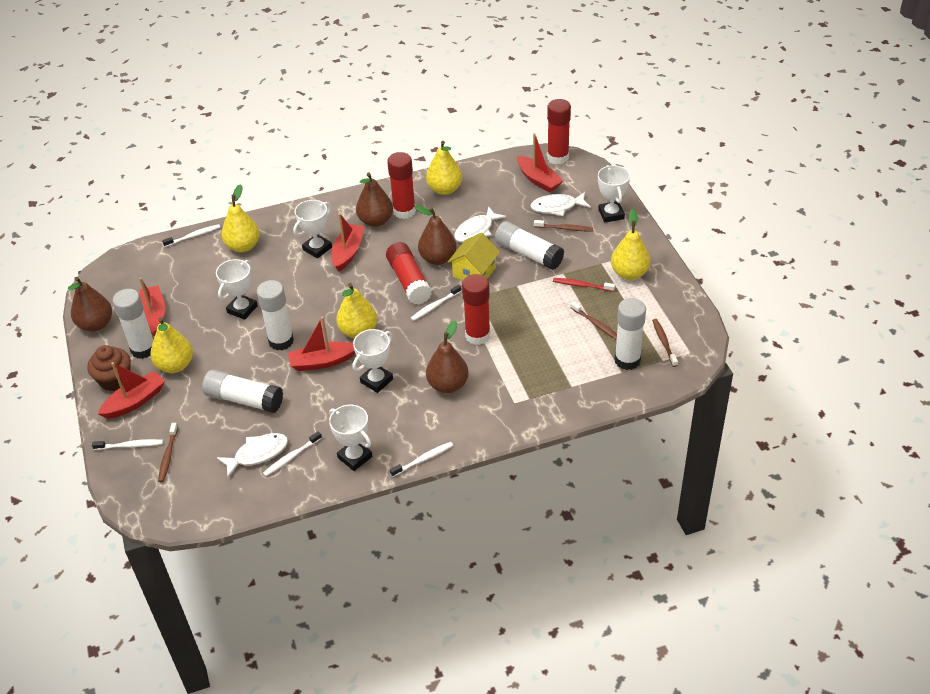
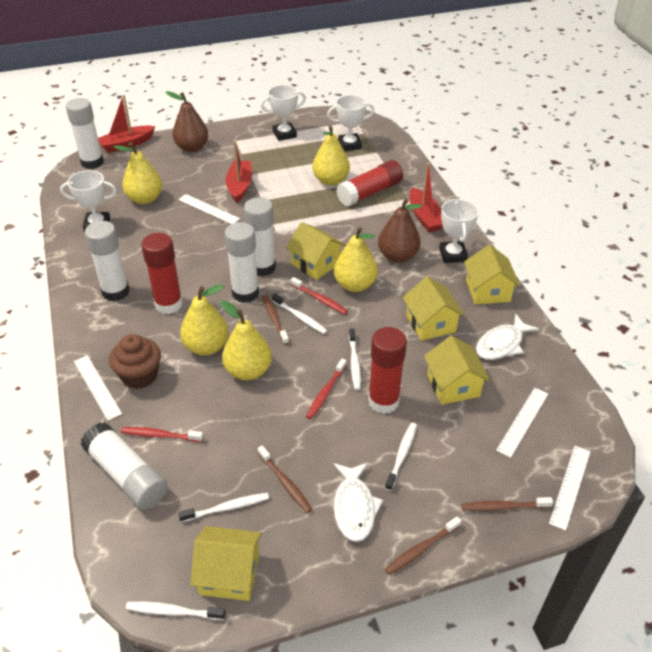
brown pear: 4 -> 2
red boat: 5 -> 3
red glue stick: 4 -> 3
red toothbrush: 1 -> 3
white fish: 3 -> 2
white ruler: 0 -> 4
white trophy: 5 -> 4
yellow house: 1 -> 5

